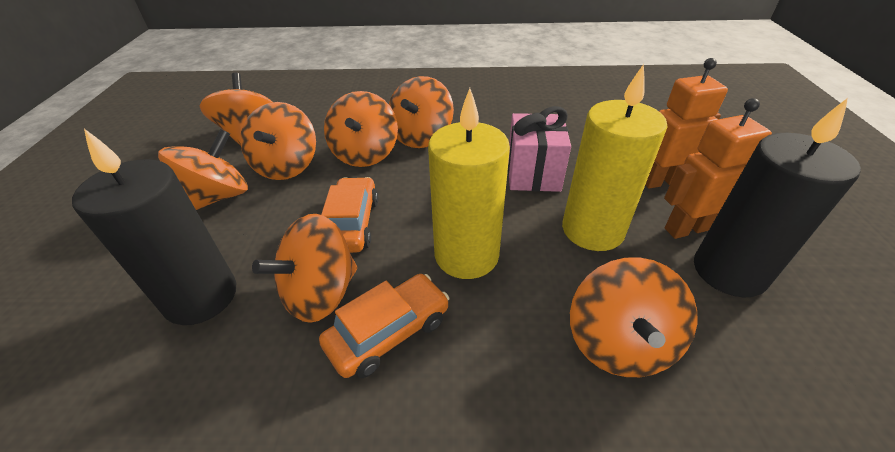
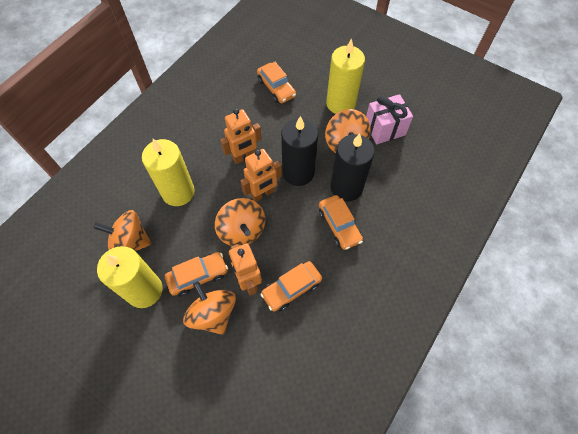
orange car: 2 -> 4
orange robot: 2 -> 3
orange spinning top: 7 -> 4
yellow candle: 2 -> 3

